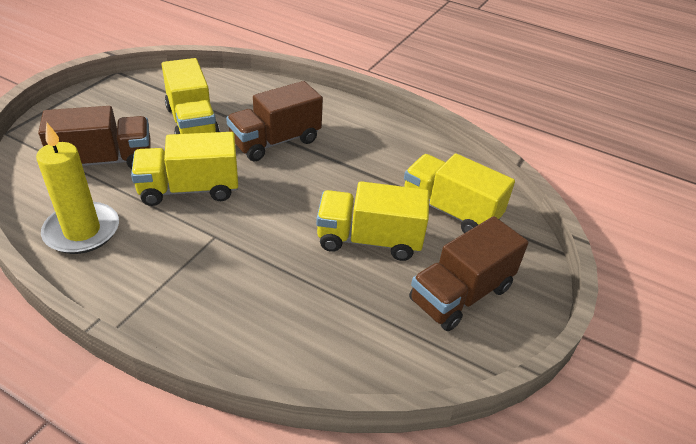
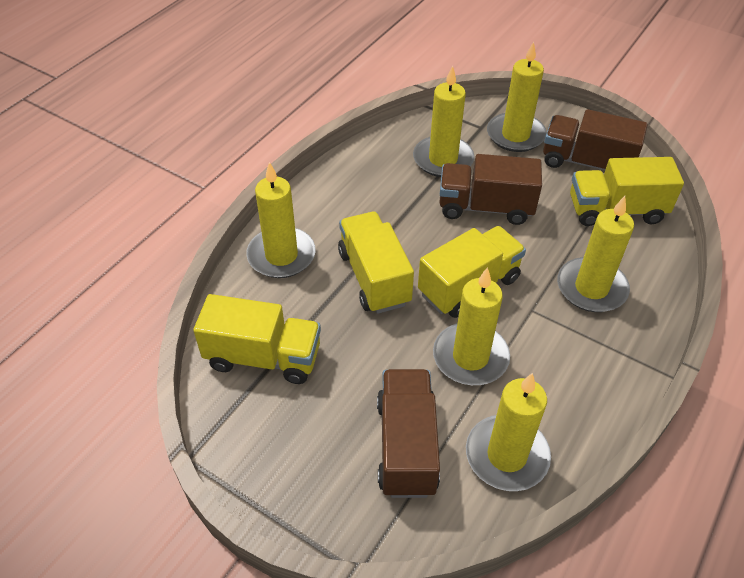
yellow candle: 1 -> 6

